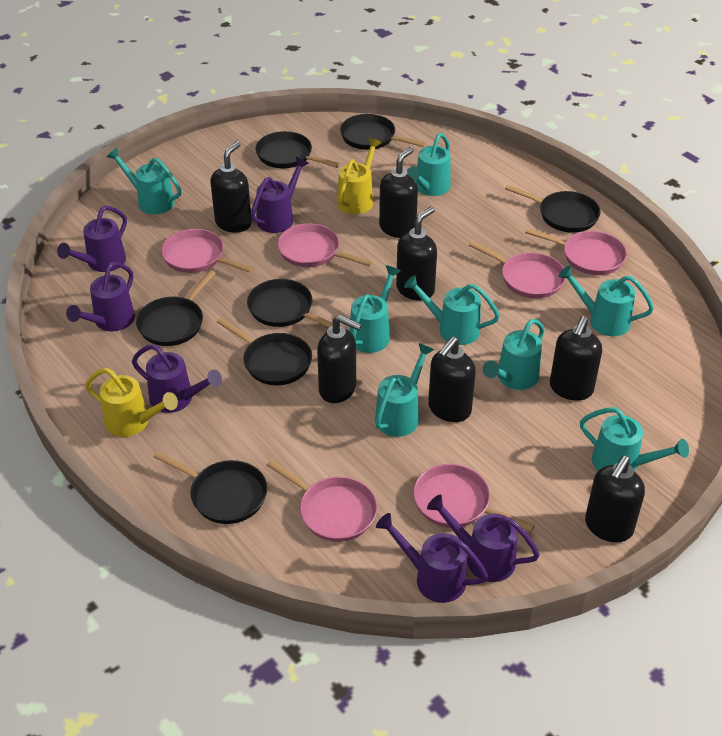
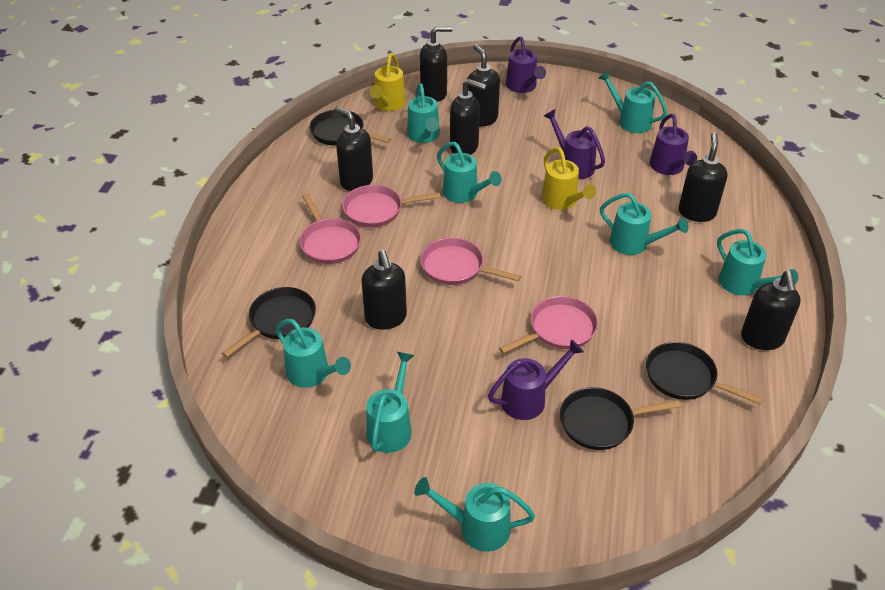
black pan: 7 -> 4
pink pan: 6 -> 4
purple watering can: 6 -> 4

